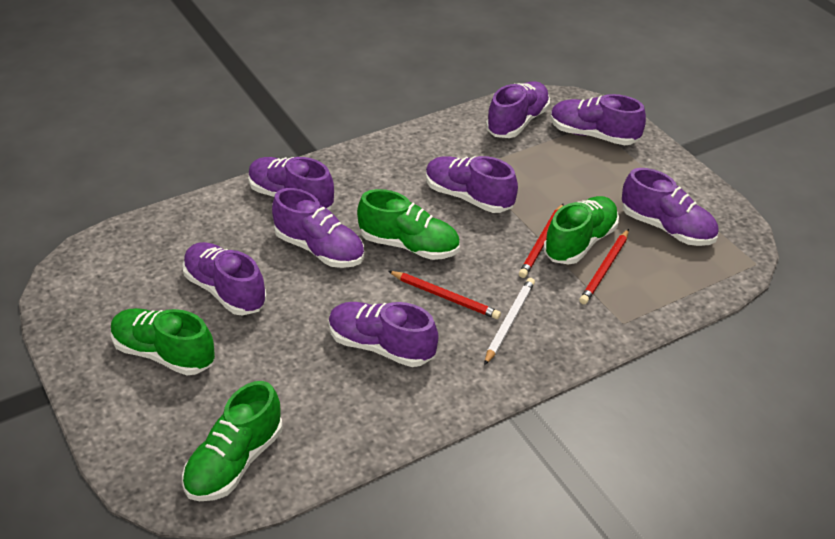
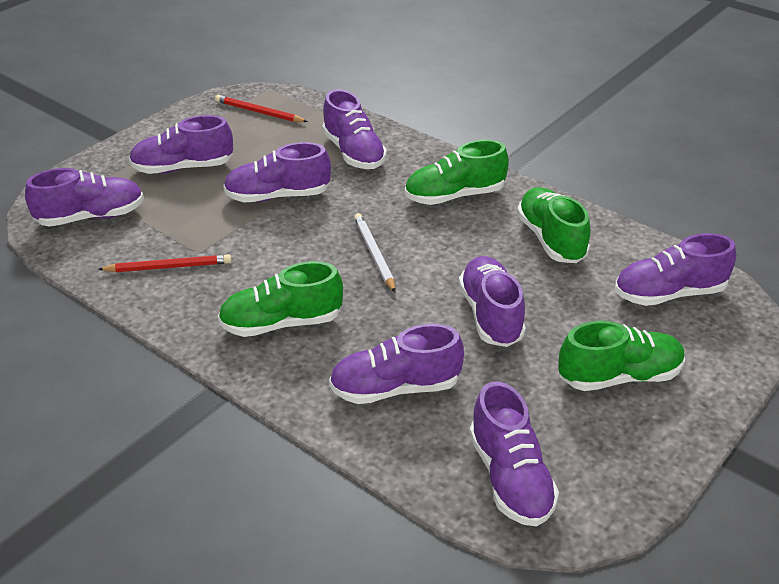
red pencil: 3 -> 2

